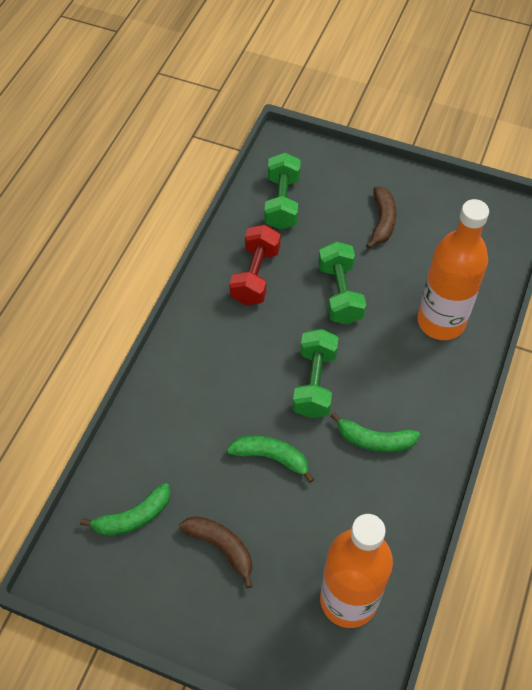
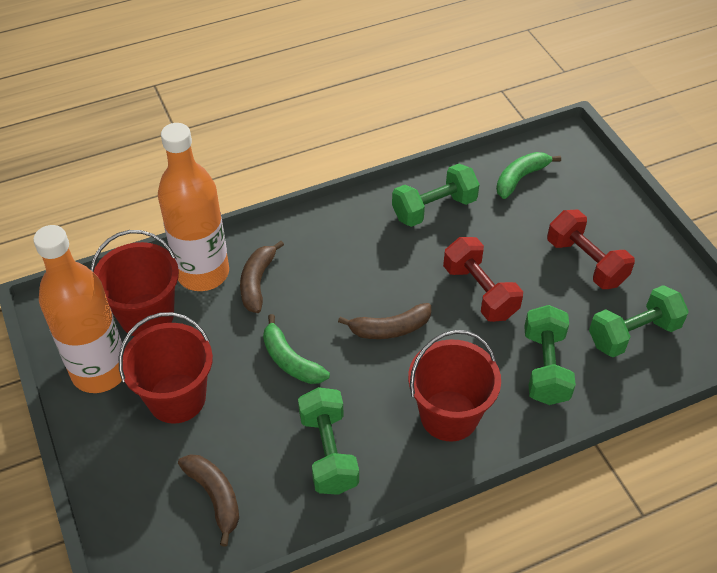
brown banana: 2 -> 3
green banana: 3 -> 2
green dumbbell: 3 -> 4
red bucket: 0 -> 3
red dumbbell: 1 -> 2

